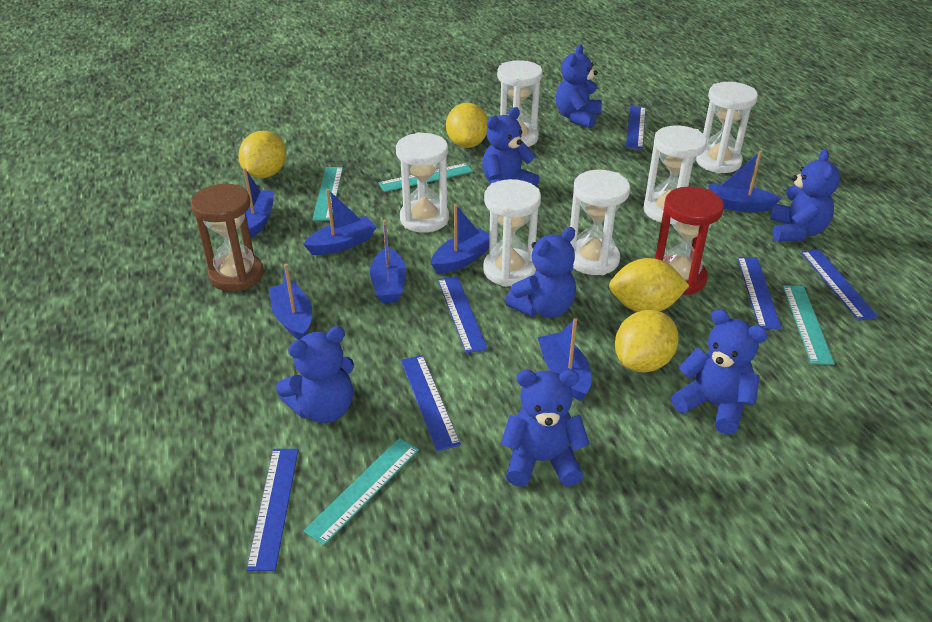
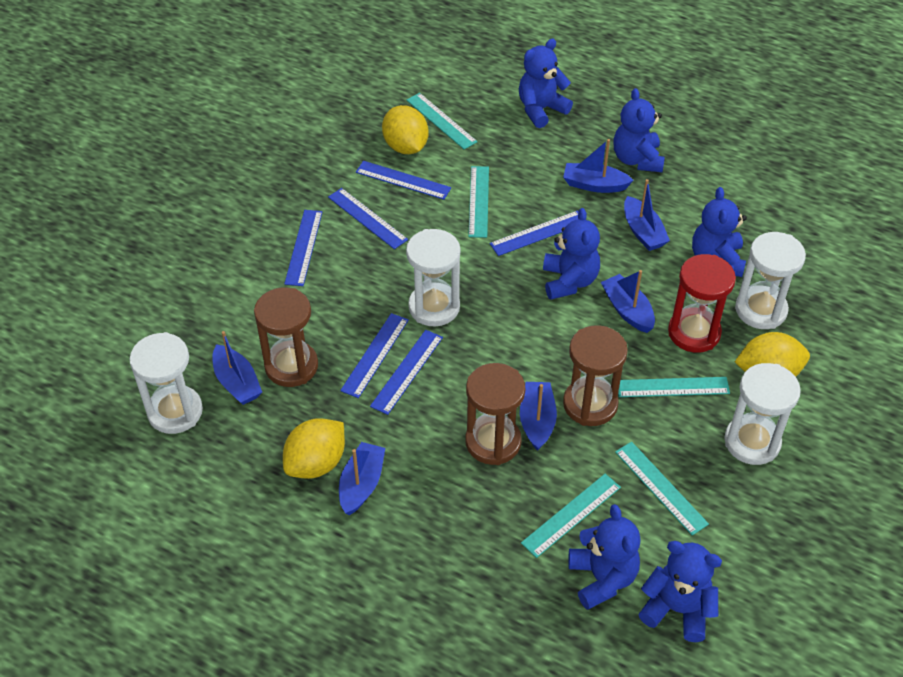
blue boat: 7 -> 6
blue teddy bear: 7 -> 6
brown hourglass: 1 -> 3
turquoise ruler: 4 -> 5
white hourglass: 6 -> 4
yellow lemon: 4 -> 3

